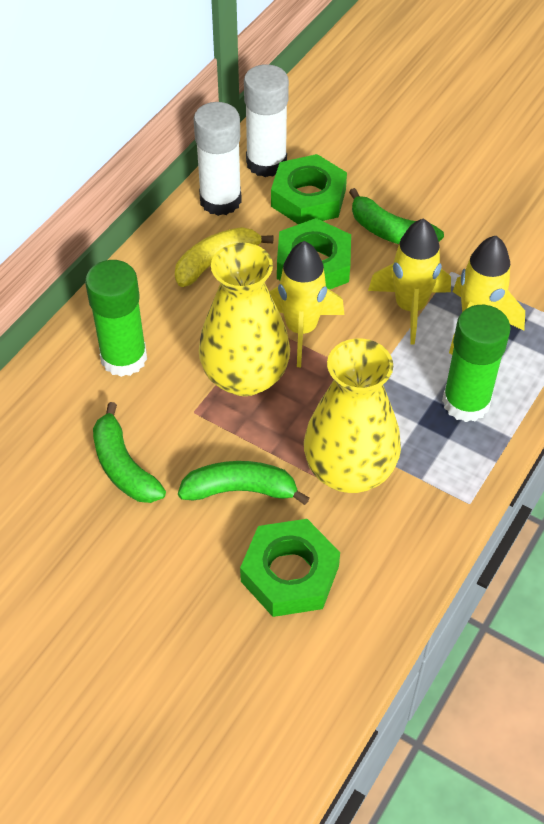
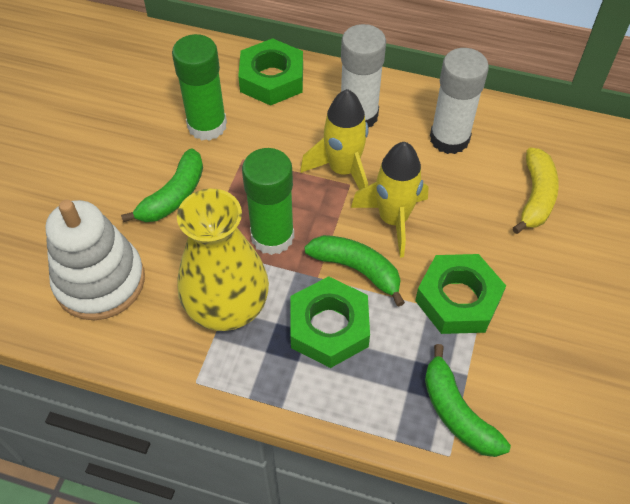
white stacking toy: 0 -> 1
yellow rocket: 3 -> 2
yellow vase: 2 -> 1

